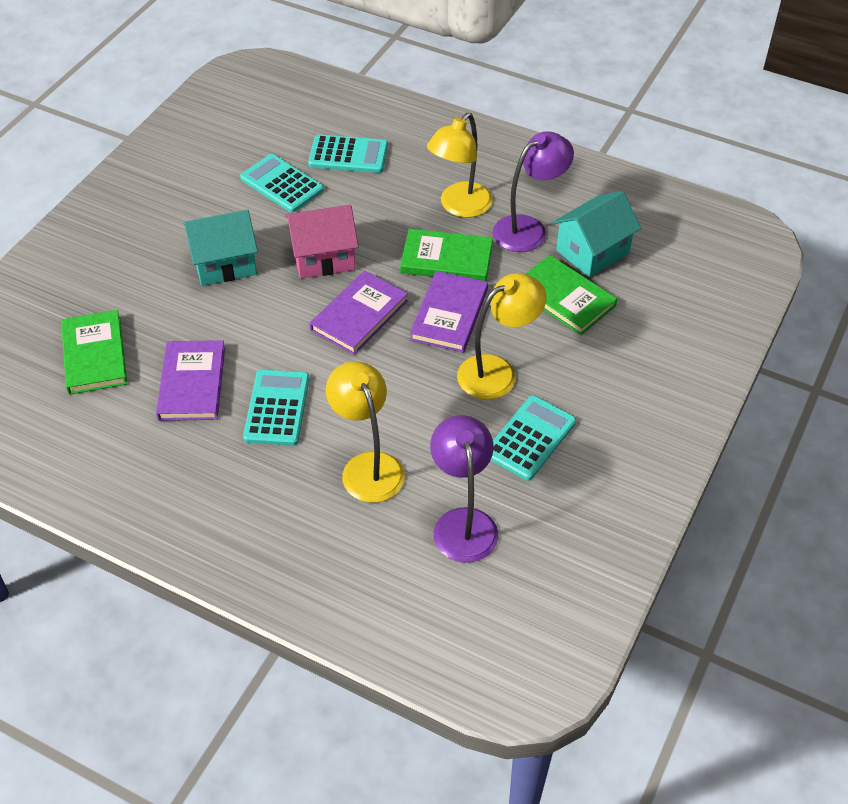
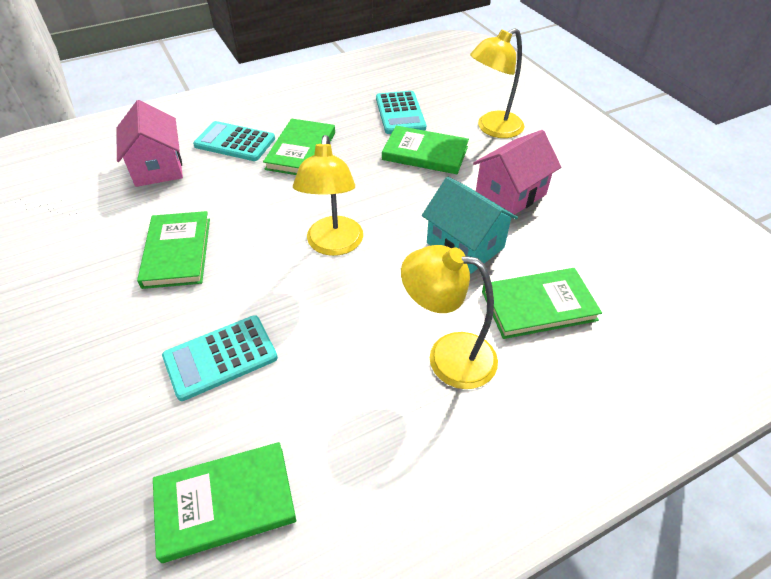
green book: 3 -> 5
pink house: 1 -> 2
purple book: 3 -> 0
purple lamp: 2 -> 0
turquoise calculator: 4 -> 3
turquoise house: 2 -> 1

